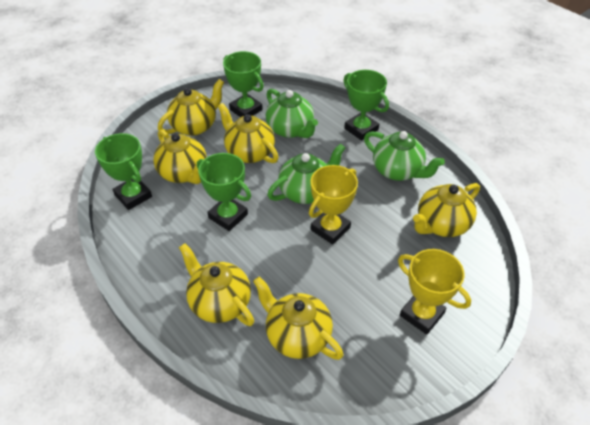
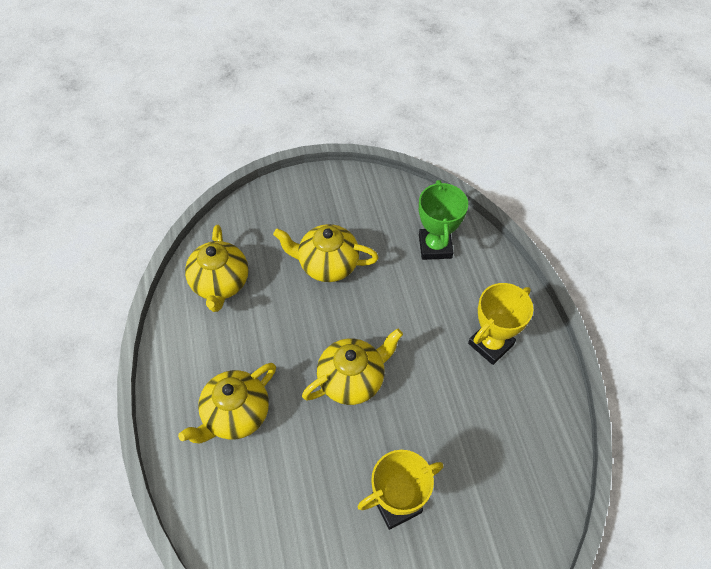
green teapot: 3 -> 0
green trophy: 4 -> 1
yellow teapot: 6 -> 4

